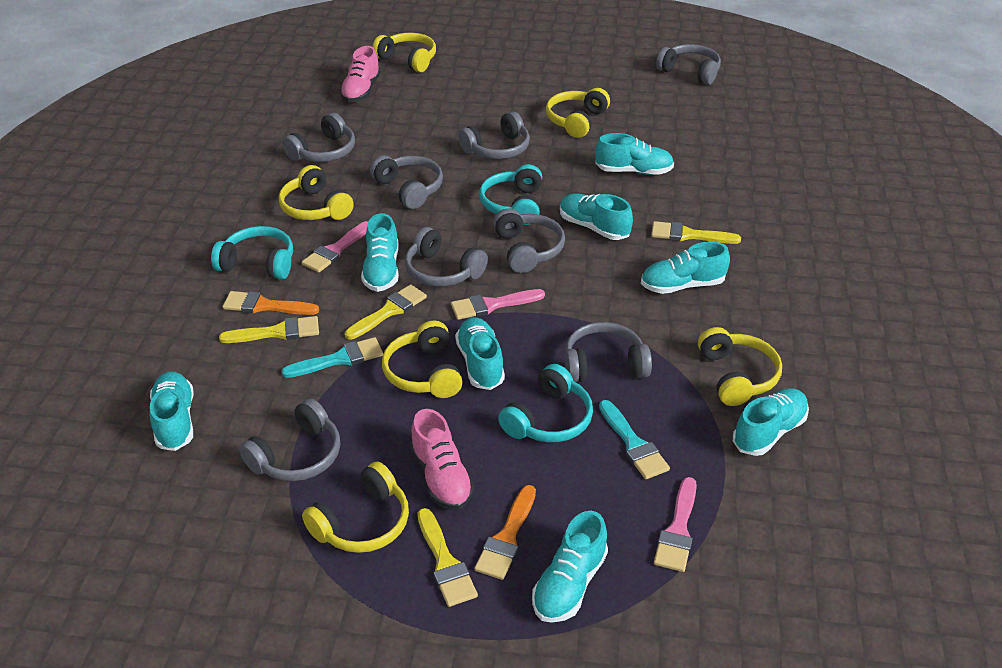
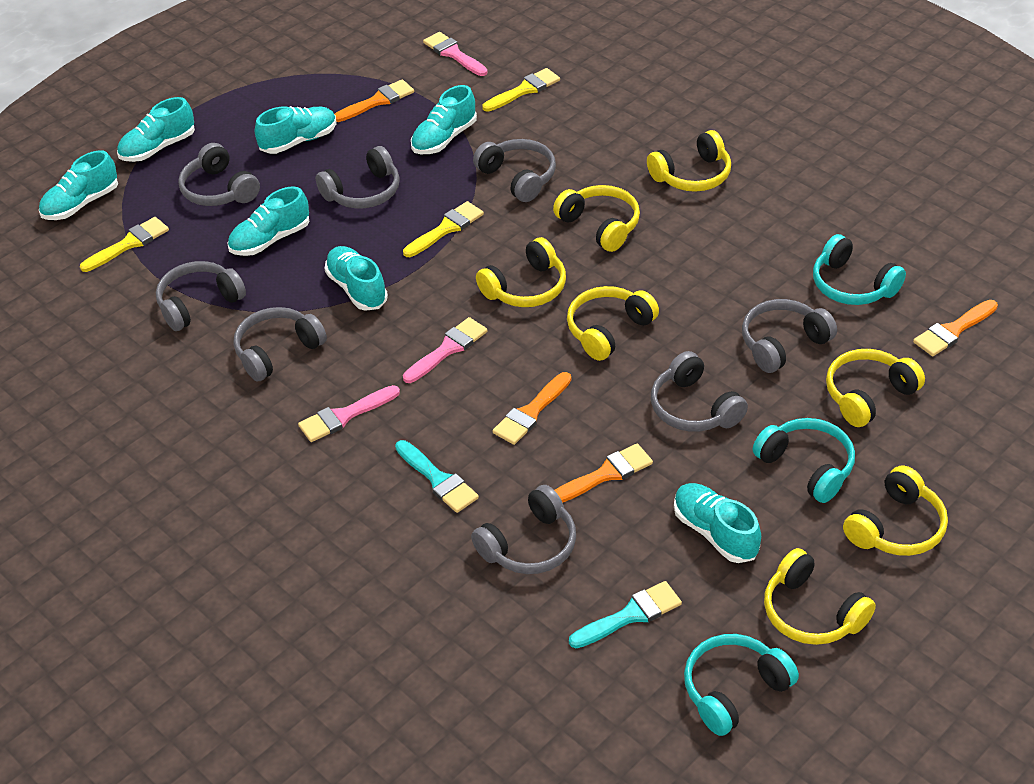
orange brush: 2 -> 4
pink shoe: 2 -> 0
turquoise shoe: 8 -> 7
yellow brush: 4 -> 3
yellow headphones: 6 -> 7

